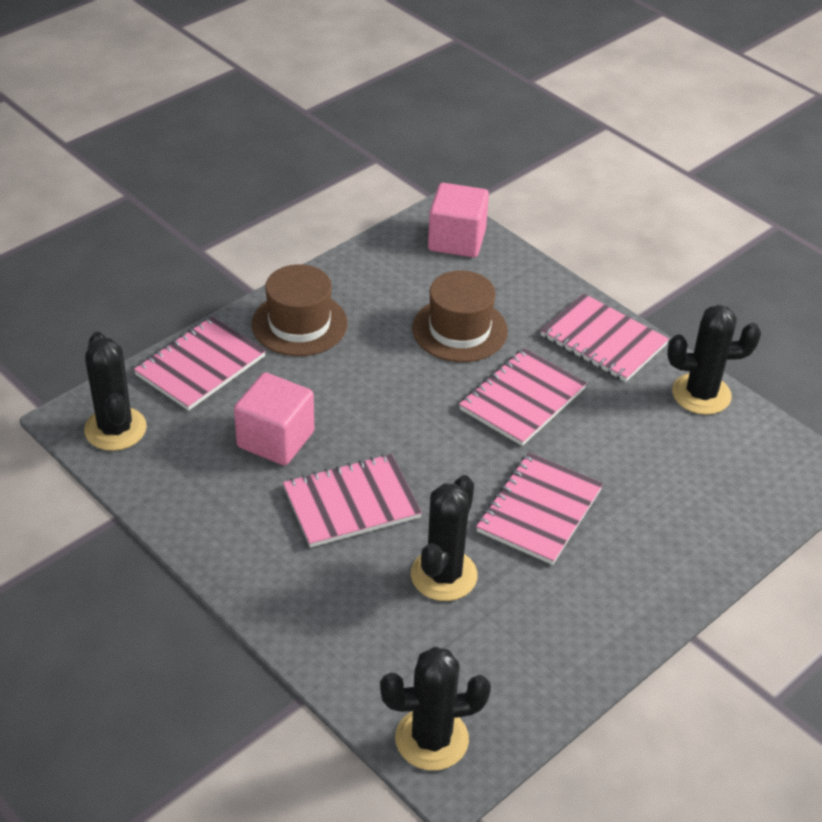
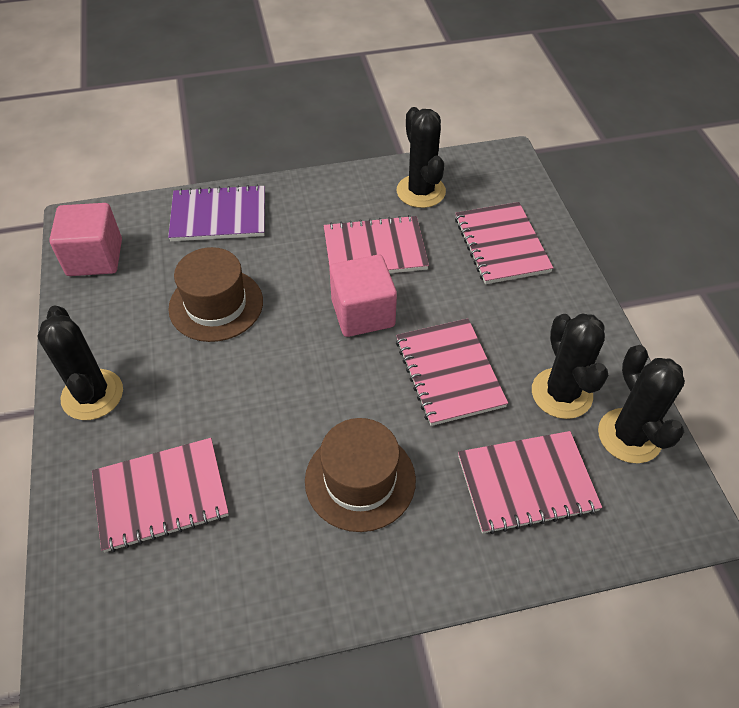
purple notebook: 0 -> 1

